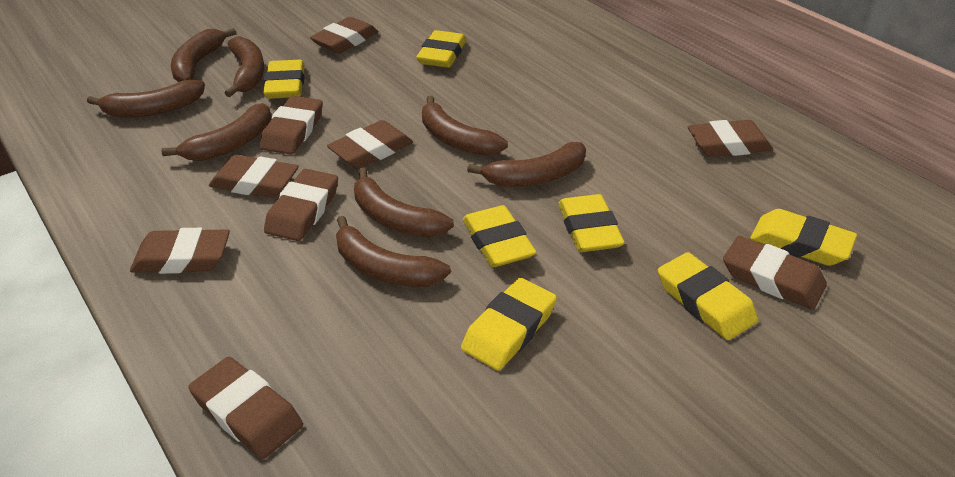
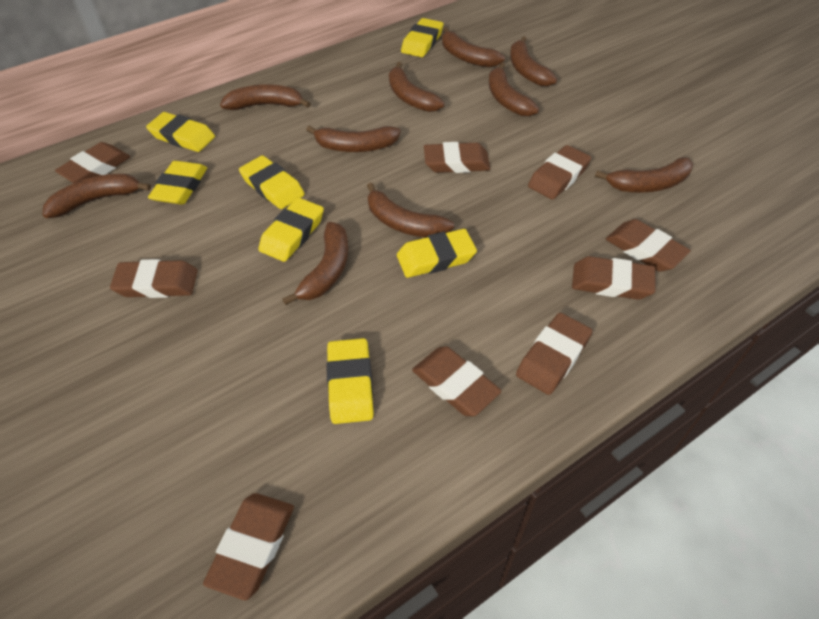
brown banana: 8 -> 10

